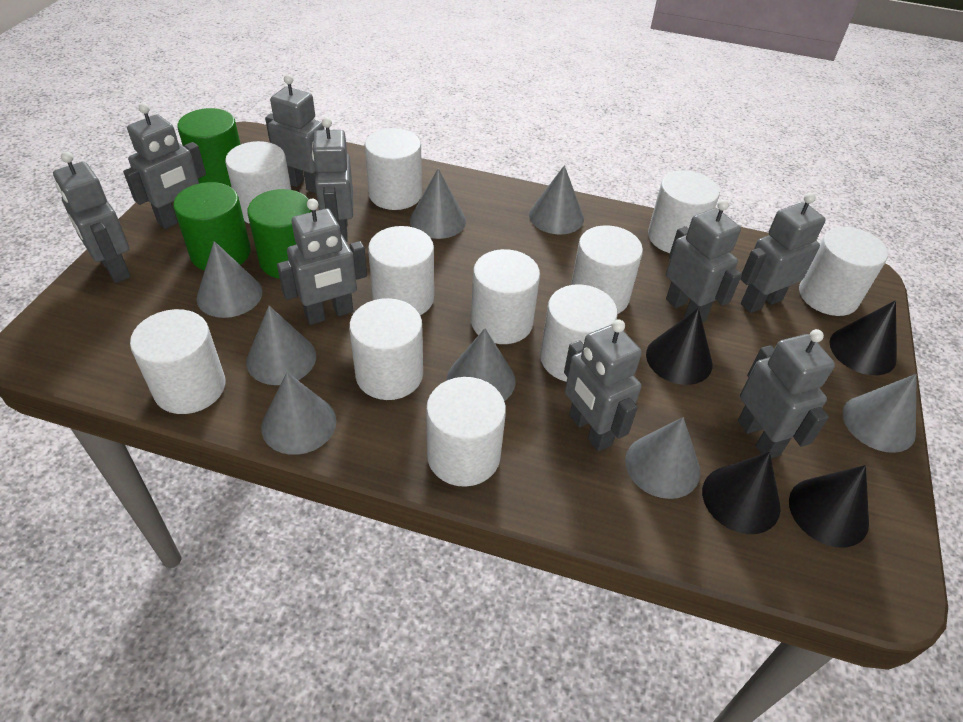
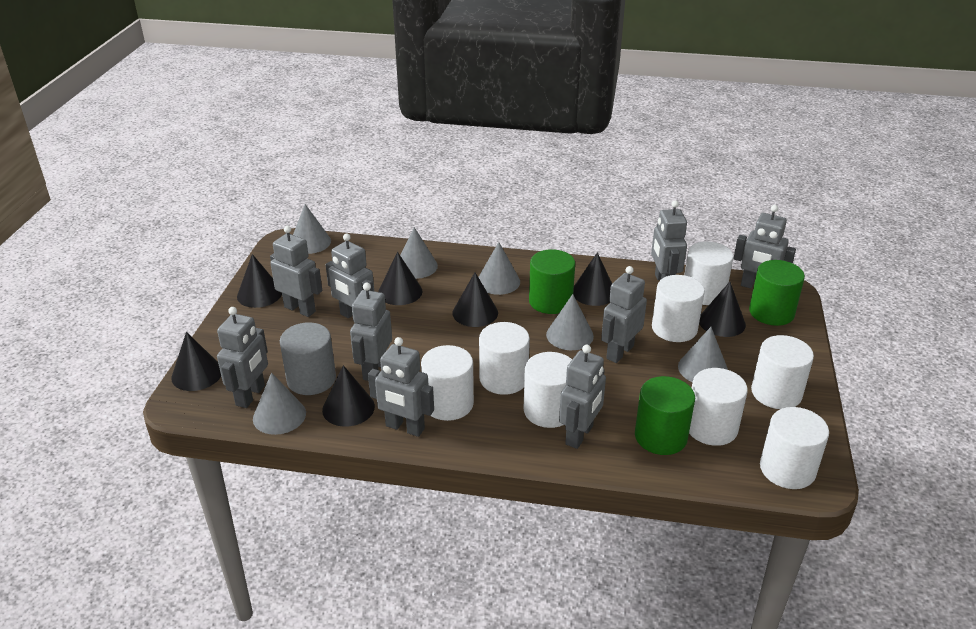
black cone: 4 -> 7
grey cone: 8 -> 6
grey cylinder: 0 -> 1
white cylinder: 11 -> 8

